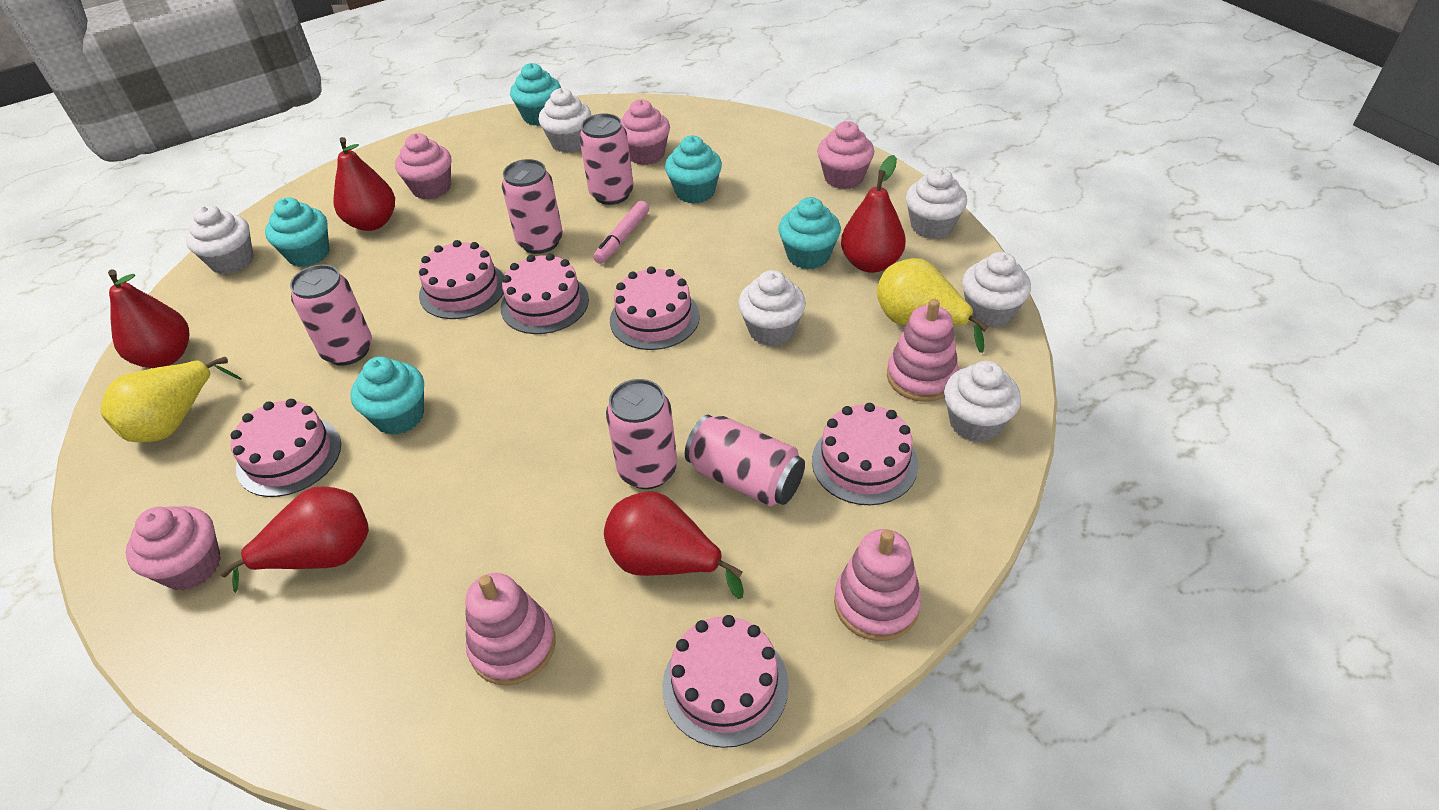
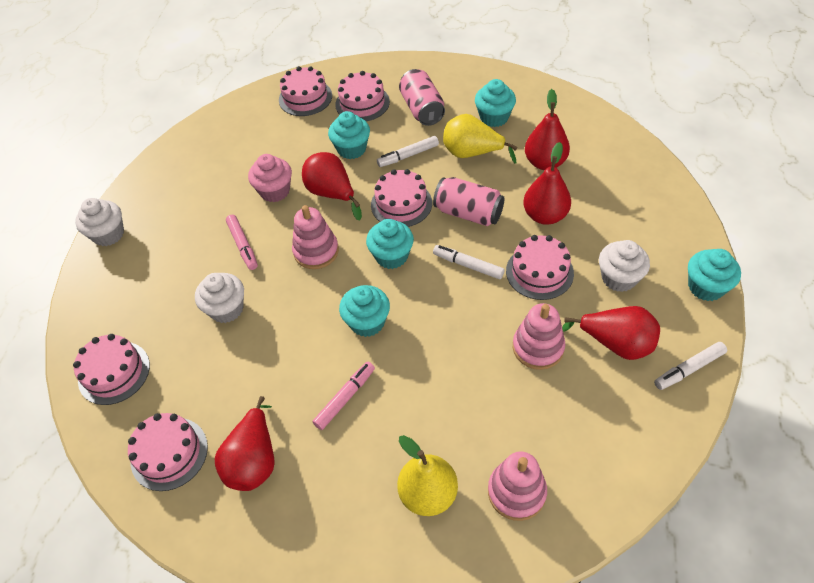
pink can: 5 -> 2
pink cupcake: 4 -> 1
pink marker: 1 -> 2
white cupcake: 6 -> 3
white marker: 0 -> 3

